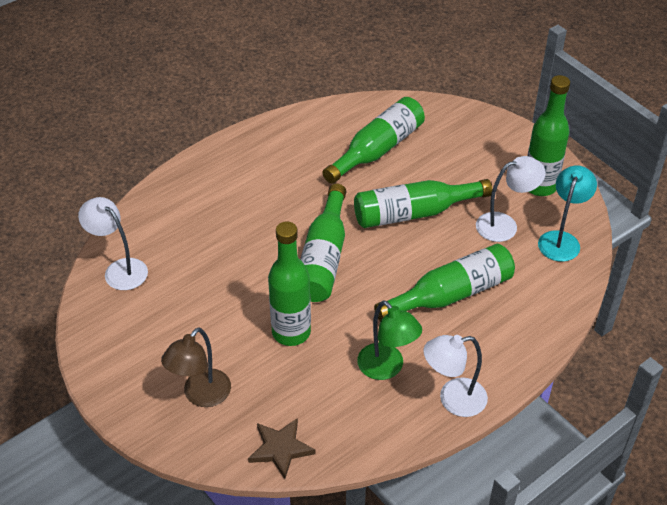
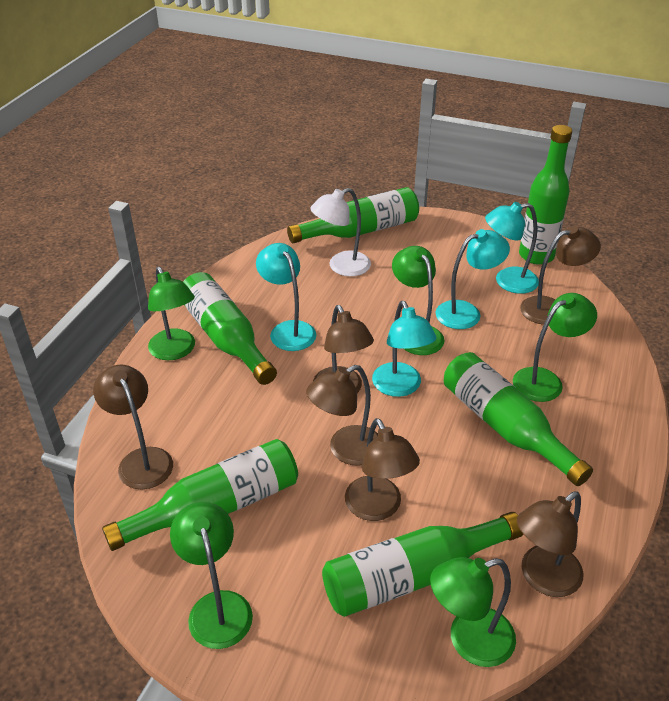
brown lamp: 1 -> 6
brown star: 1 -> 0
green lamp: 1 -> 5
turquoise lamp: 1 -> 4
white lamp: 3 -> 1

